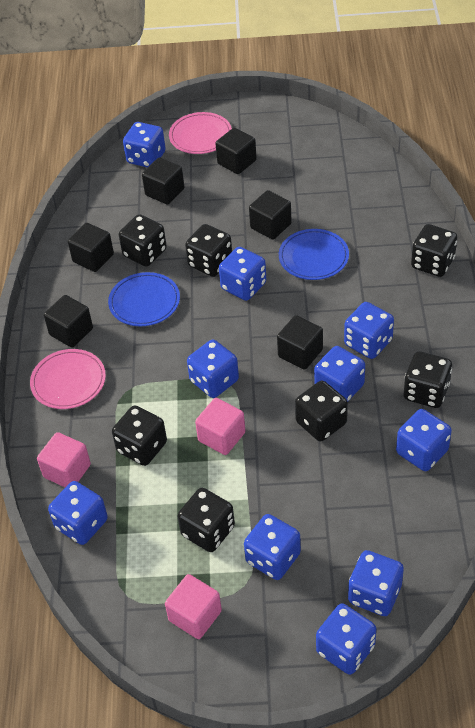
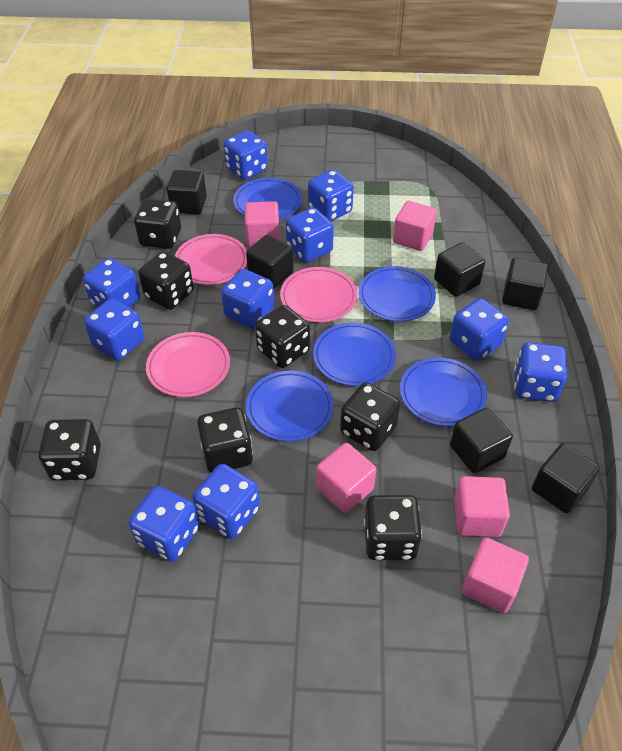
blue plate: 2 -> 5
pink cube: 3 -> 5
pink plate: 2 -> 3

